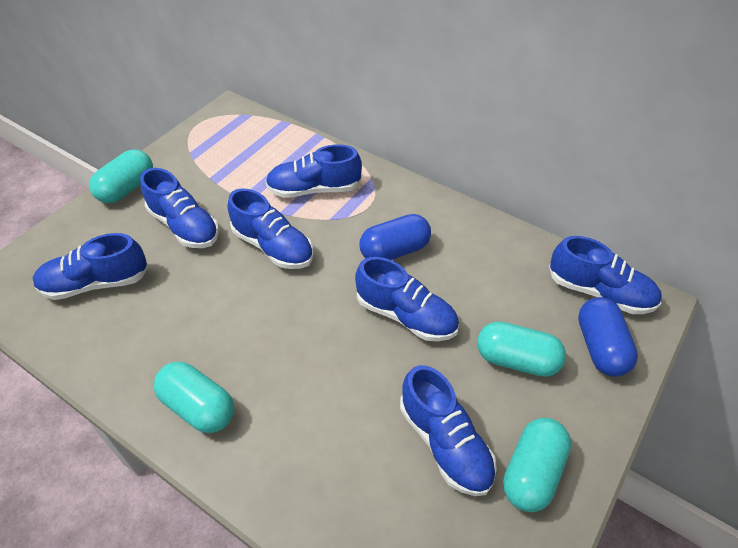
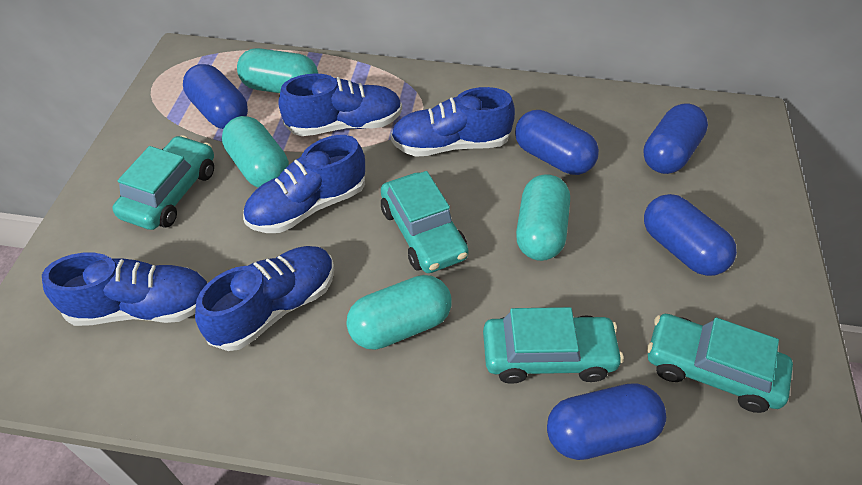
blue capsule: 2 -> 5
blue shoe: 7 -> 5
turquoise car: 0 -> 4

